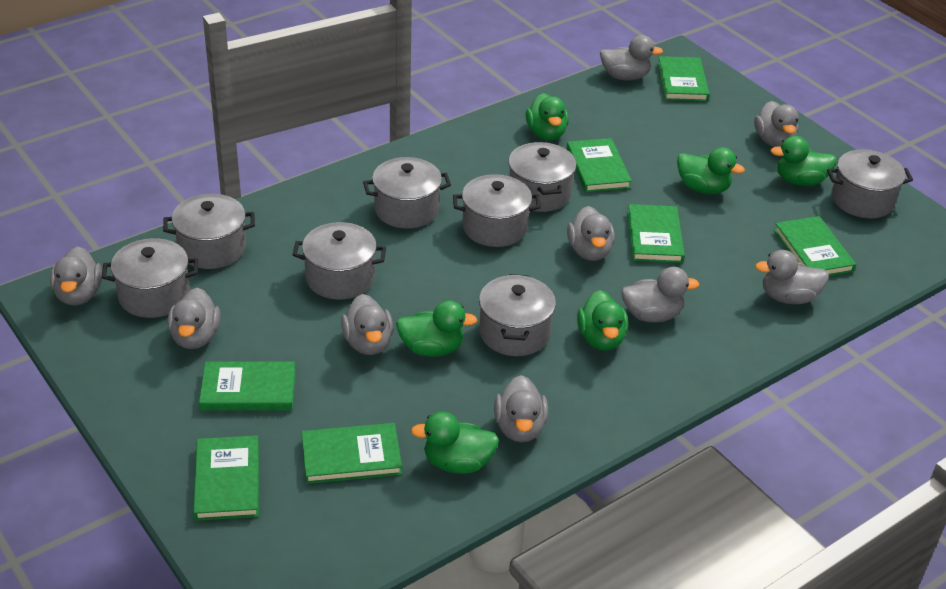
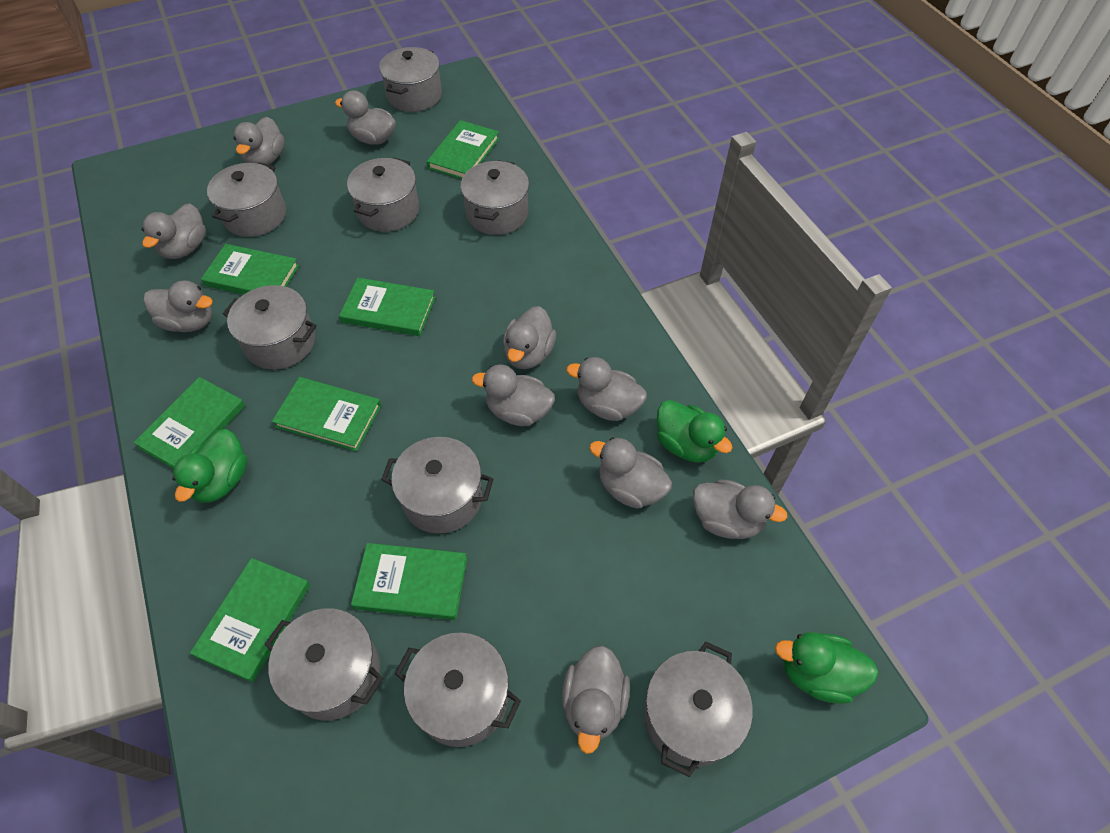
green duck: 6 -> 3
grey duck: 9 -> 10
grey pot: 8 -> 9

